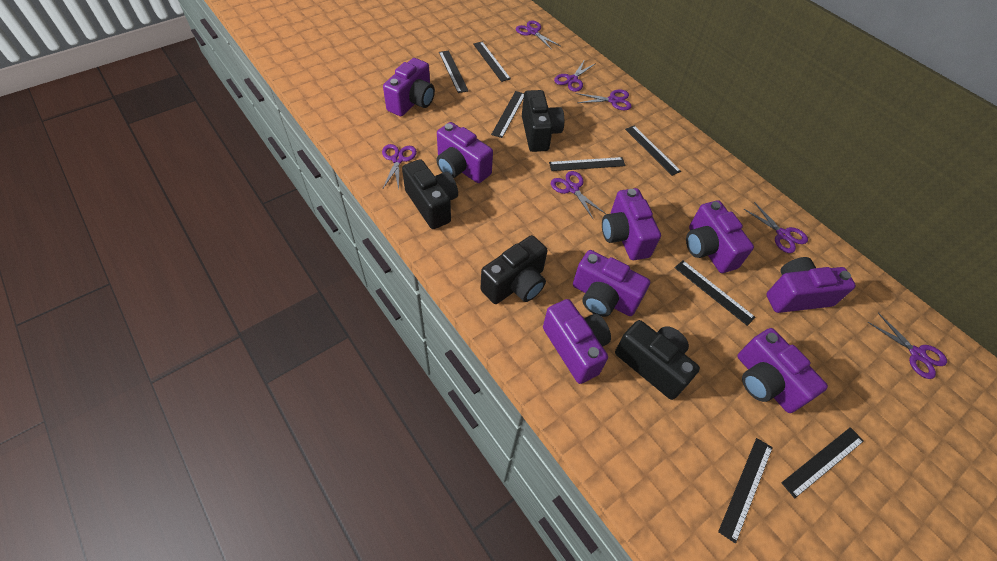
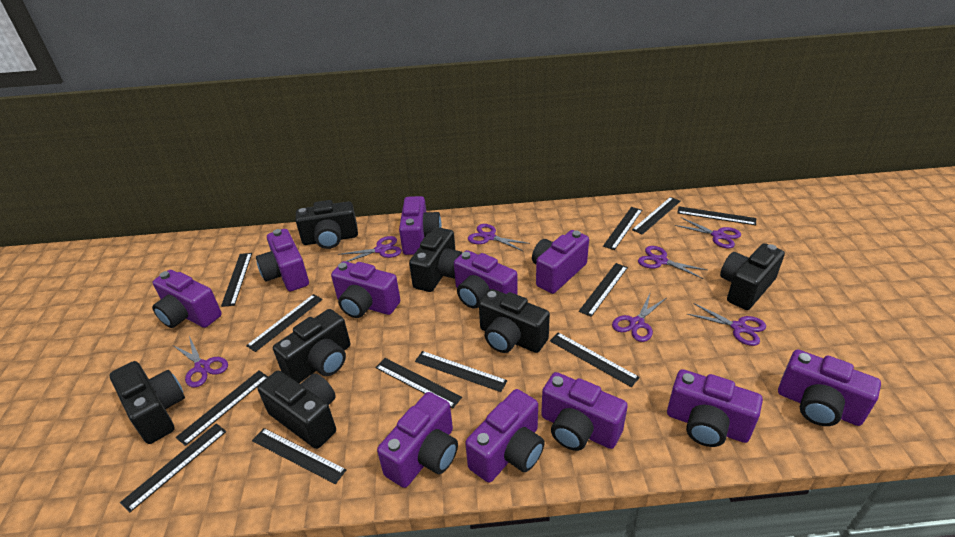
black camera: 4 -> 7
black ruler: 8 -> 12
purple camera: 8 -> 11

